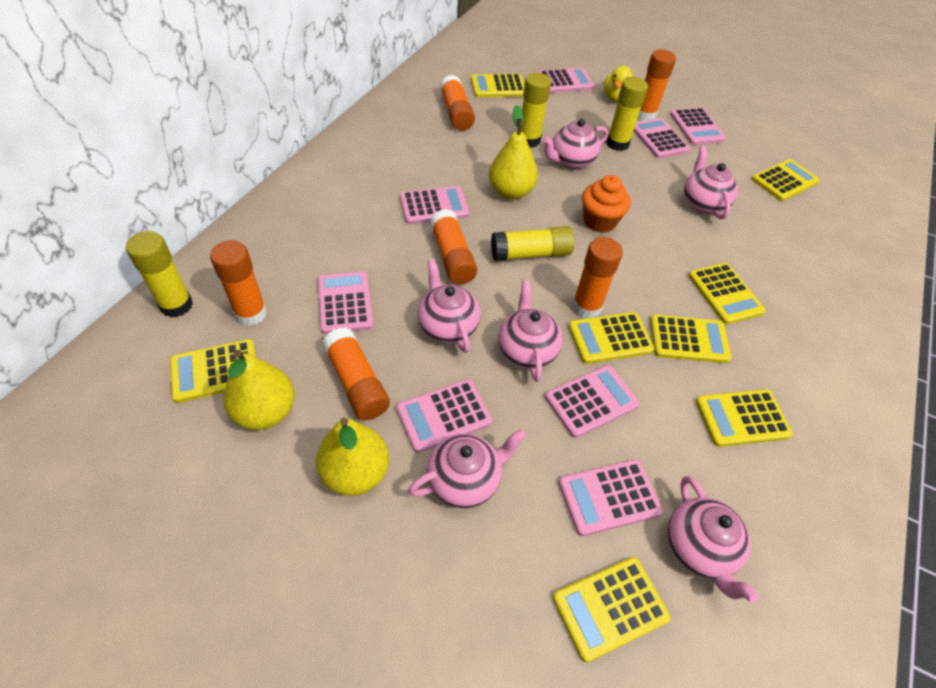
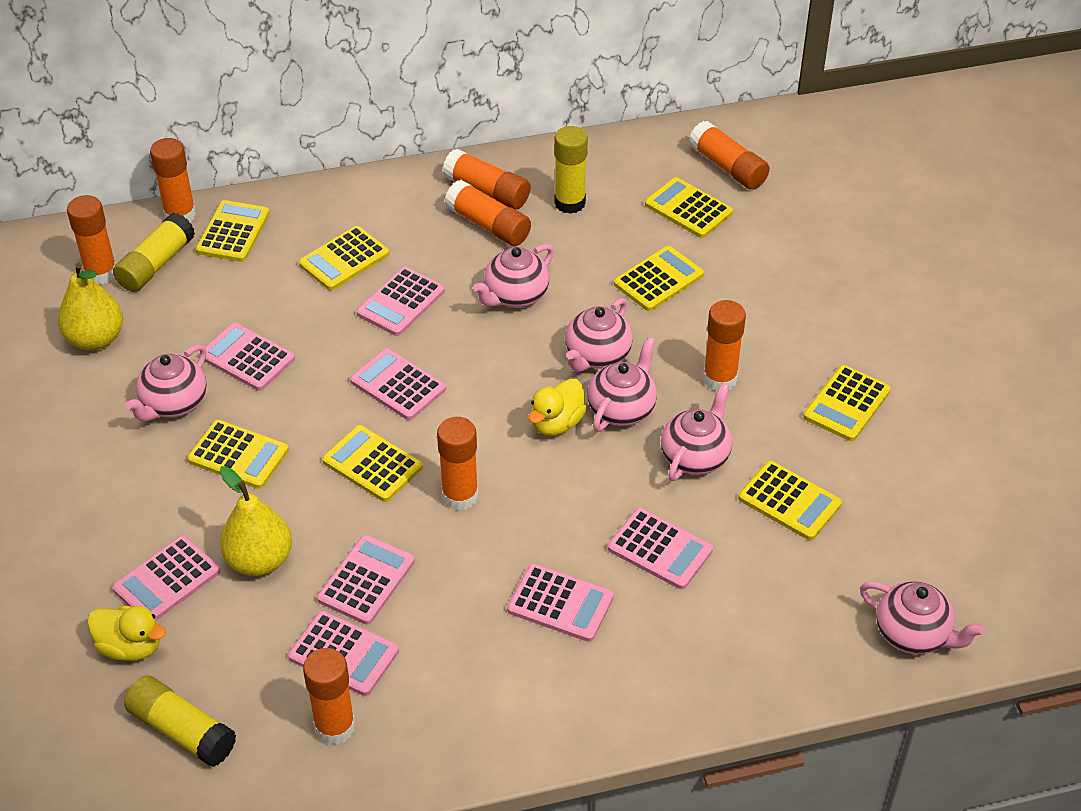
orange cupcake: 1 -> 0
orange glue stick: 6 -> 8
yellow duck: 1 -> 2
yellow glue stick: 4 -> 3
yellow pear: 3 -> 2

